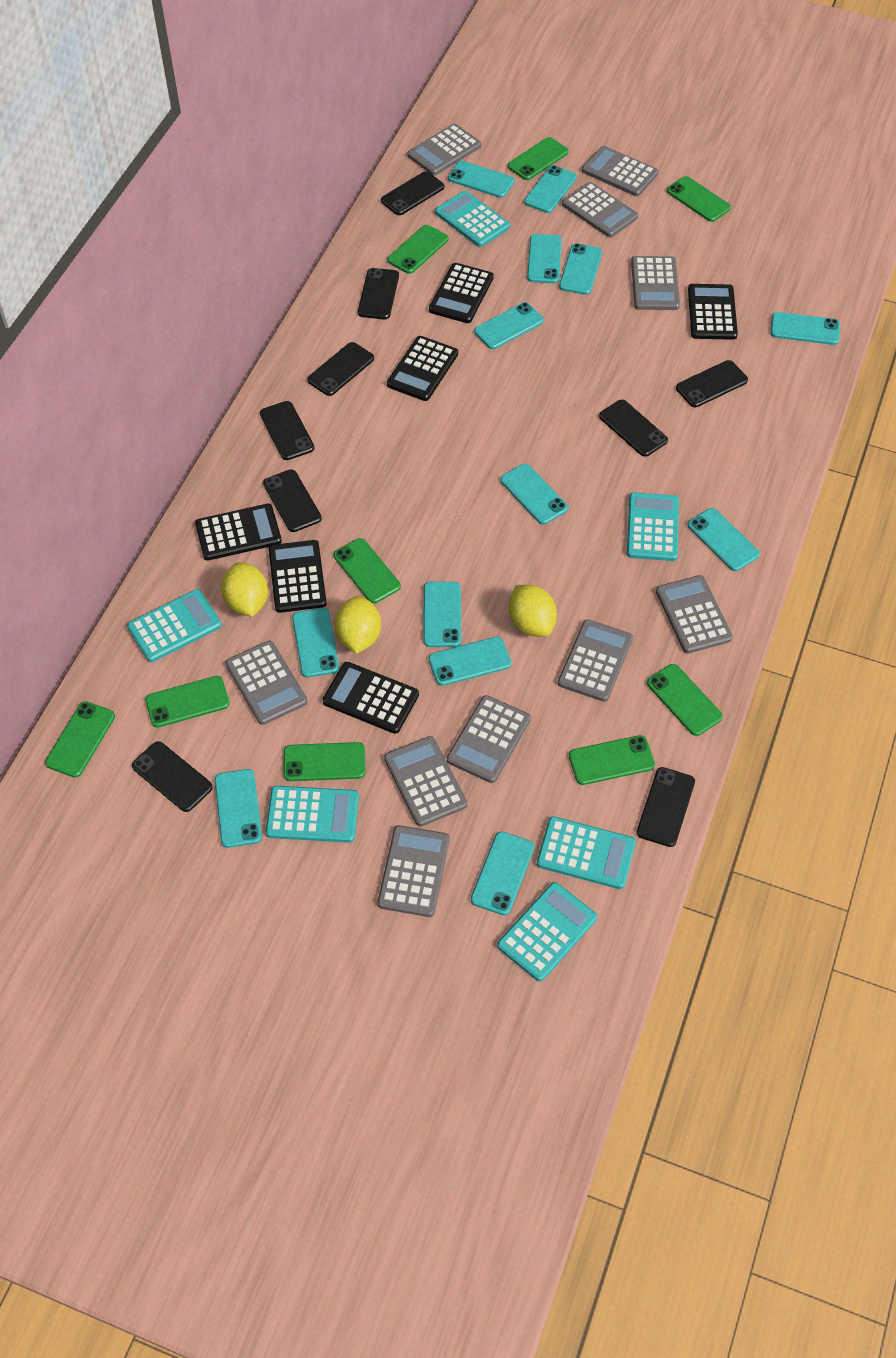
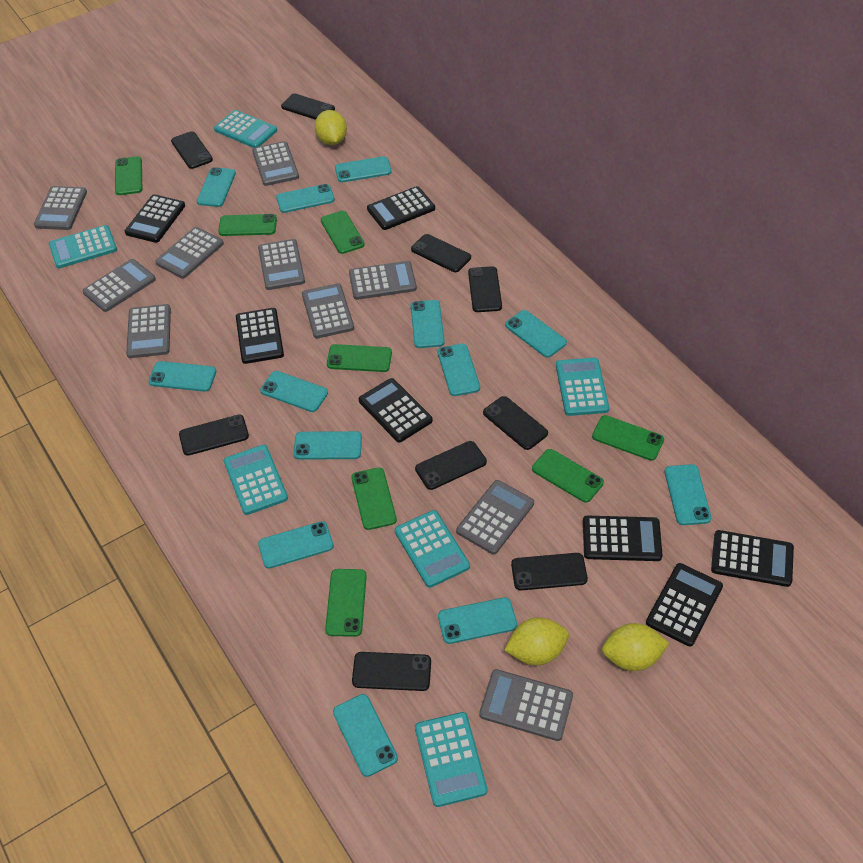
black calculator: 6 -> 7
green phone: 9 -> 8

